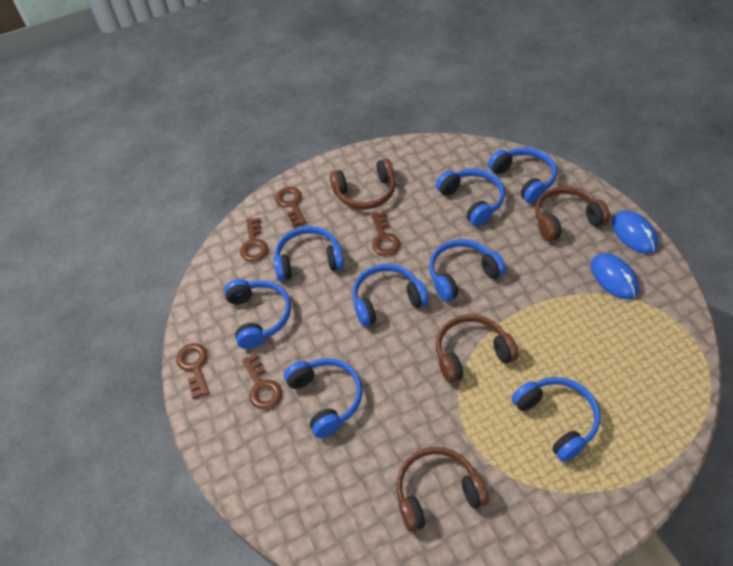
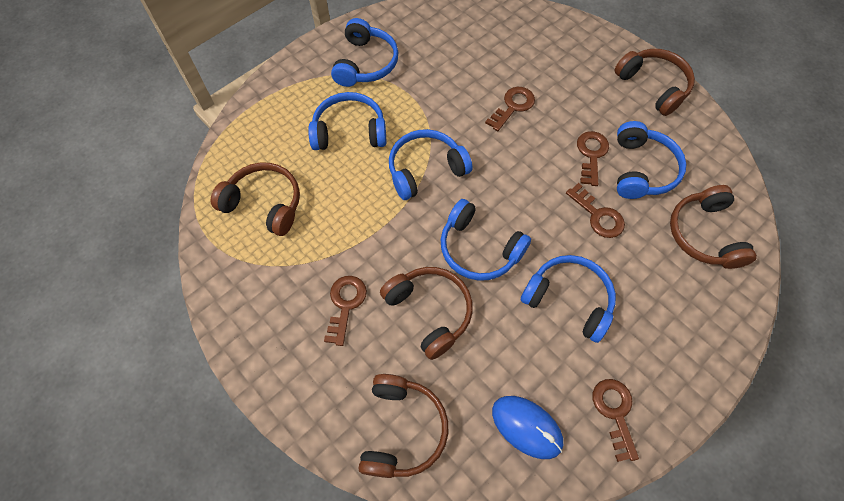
blue headphones: 8 -> 6
blue mouse: 2 -> 1
brown headphones: 4 -> 5

